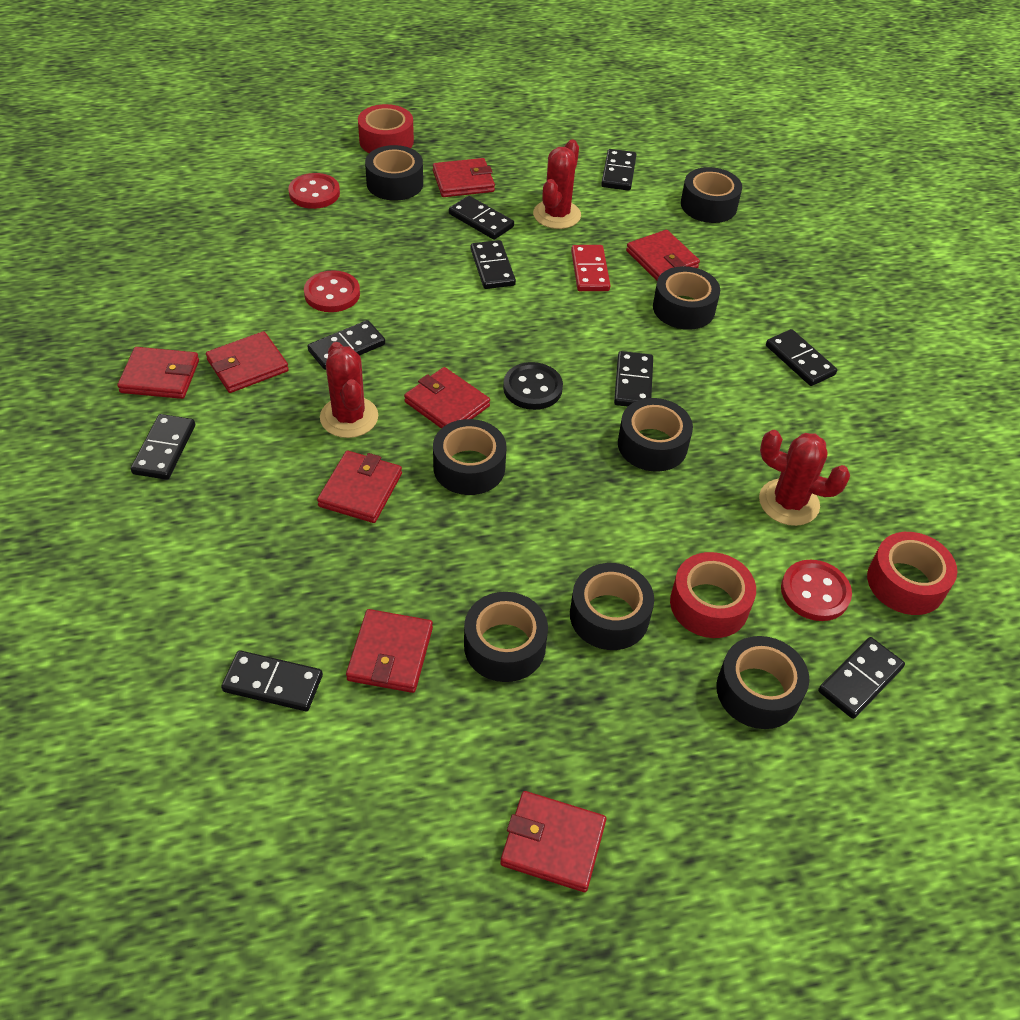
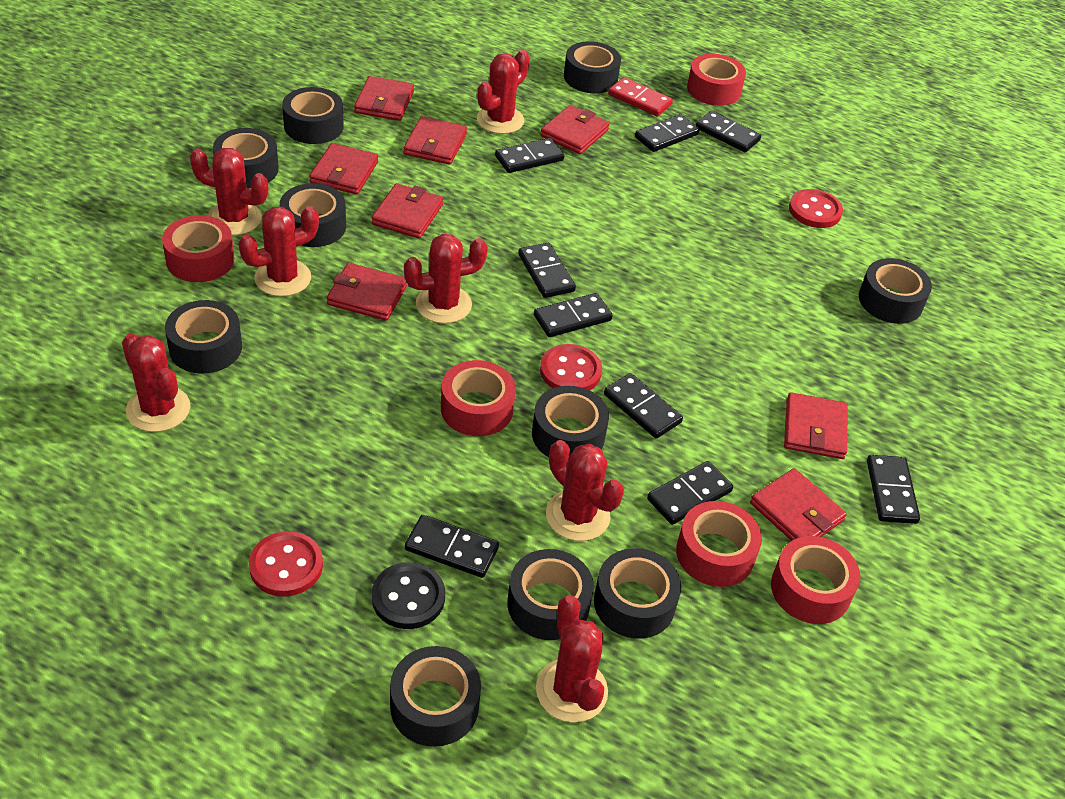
black tape: 8 -> 10
red cactus: 3 -> 7
red tape: 3 -> 5

